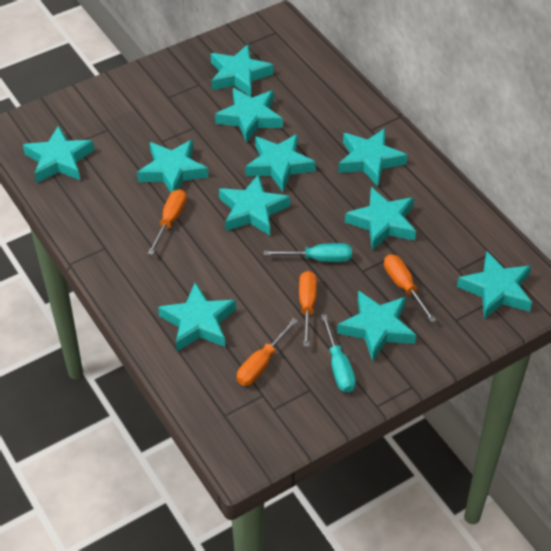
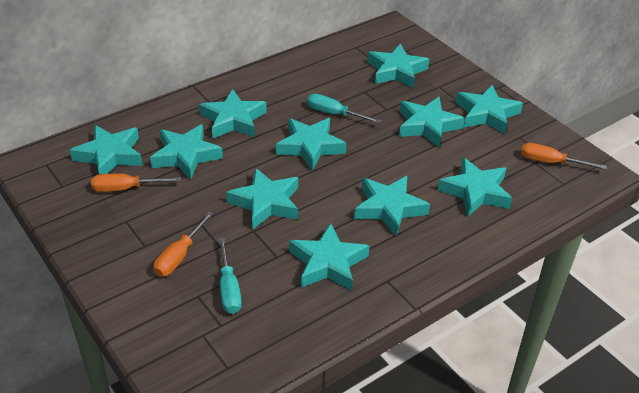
orange screwdriver: 4 -> 3

